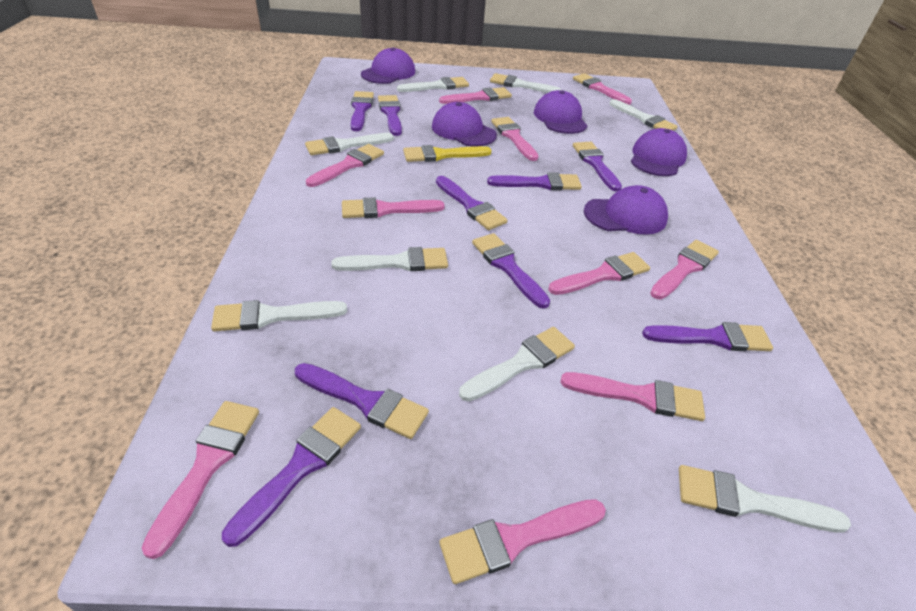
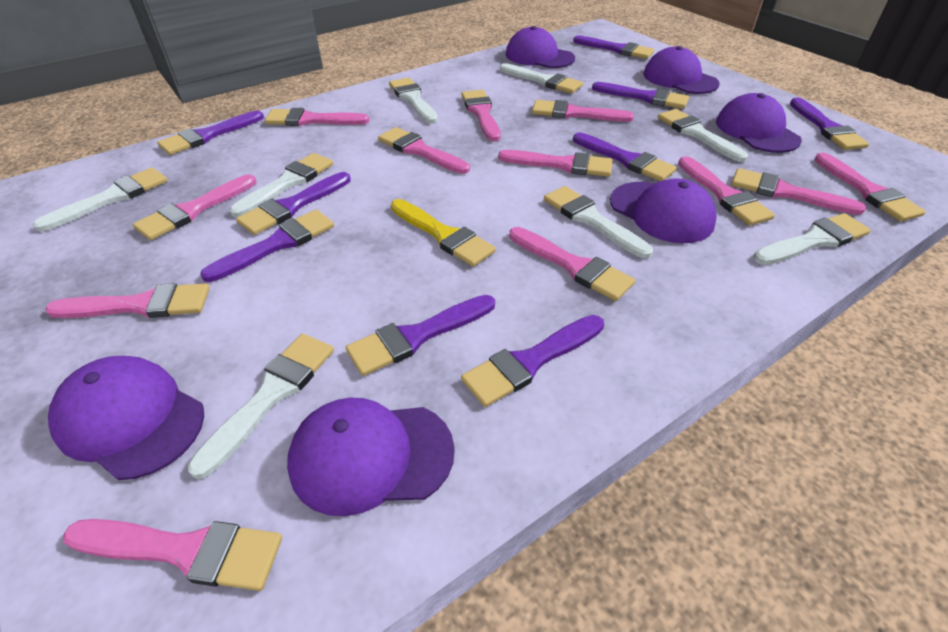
pink brush: 10 -> 12
purple cap: 5 -> 6

